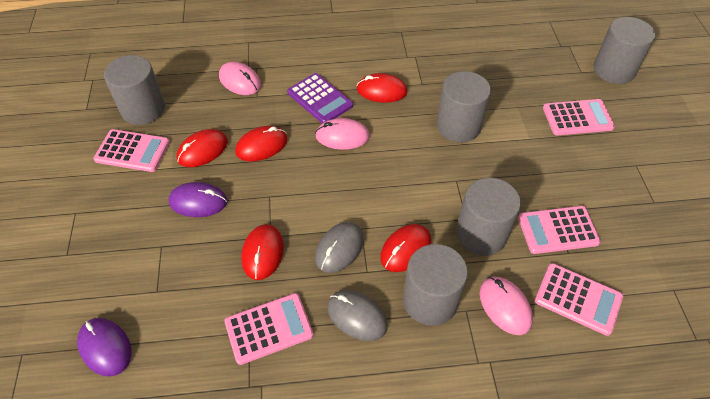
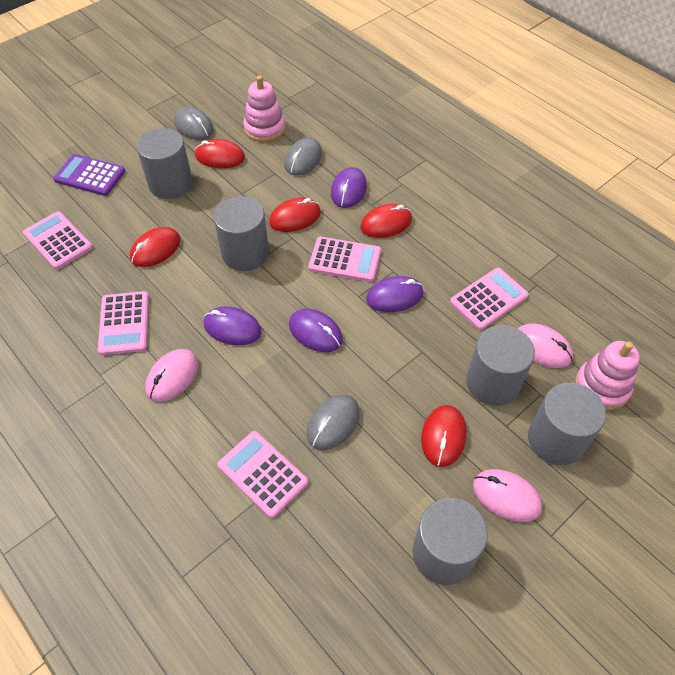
grey mouse: 2 -> 3
pink stacking toy: 0 -> 2
purple mouse: 2 -> 4

